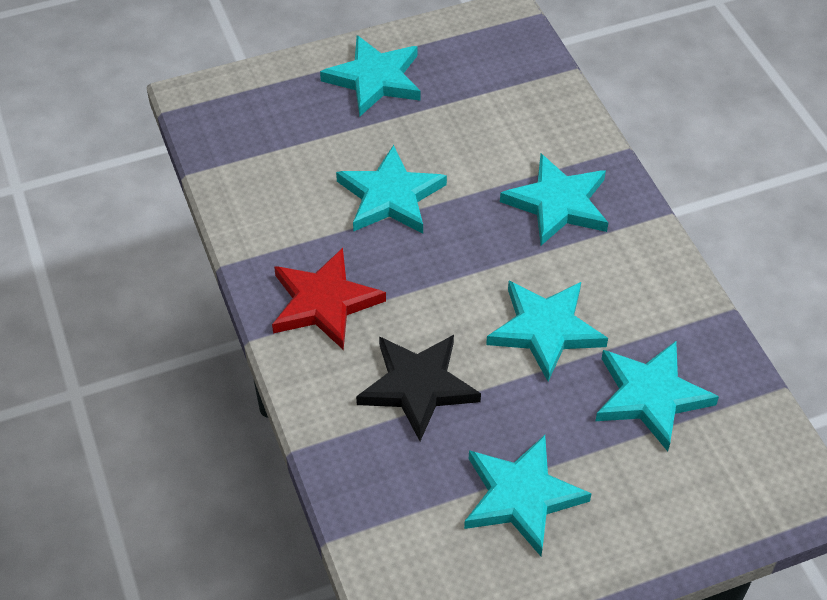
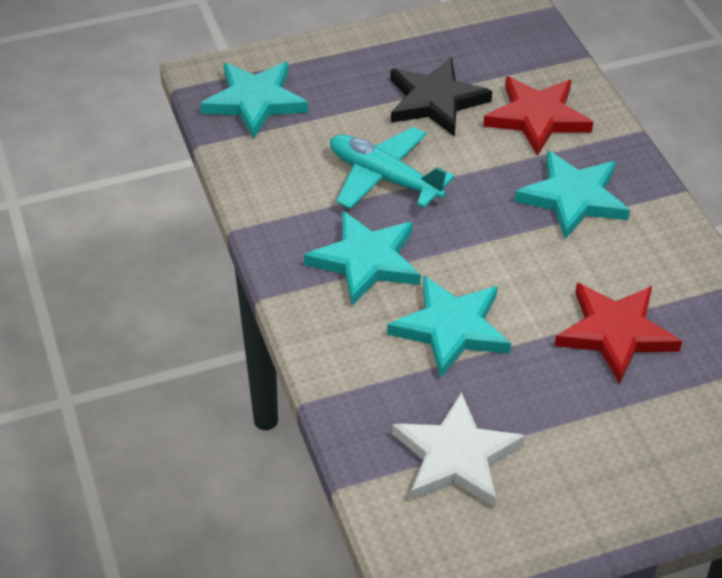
red star: 1 -> 2
turquoise plane: 0 -> 1
turquoise star: 6 -> 4
white star: 0 -> 1

